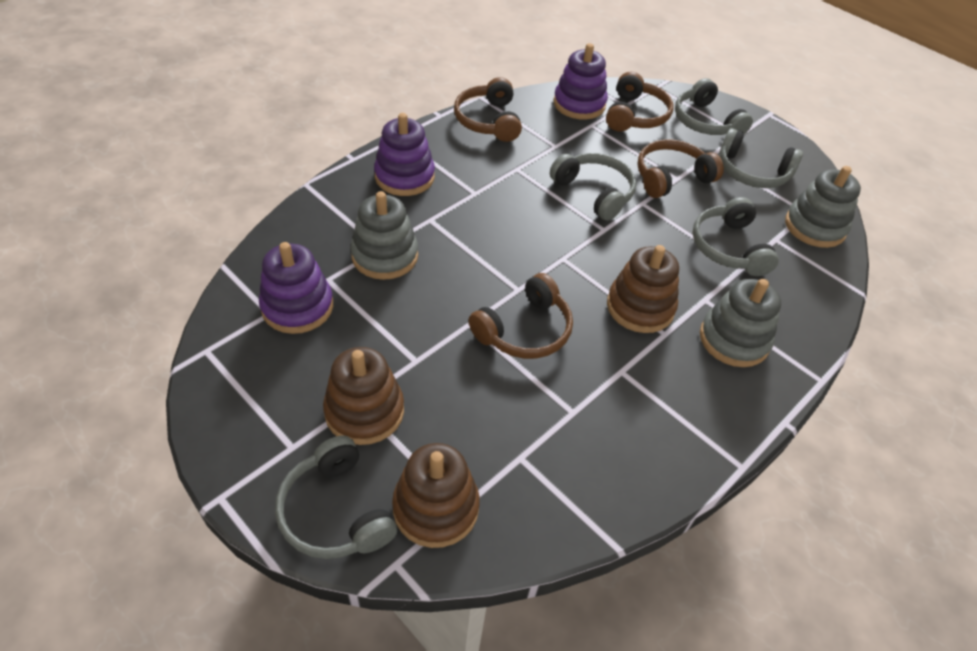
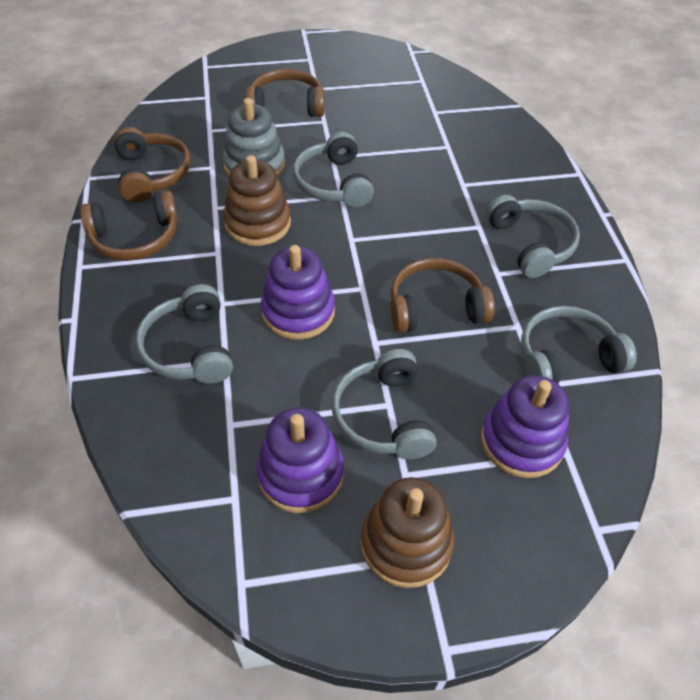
brown stacking toy: 3 -> 2
grey stacking toy: 3 -> 1

